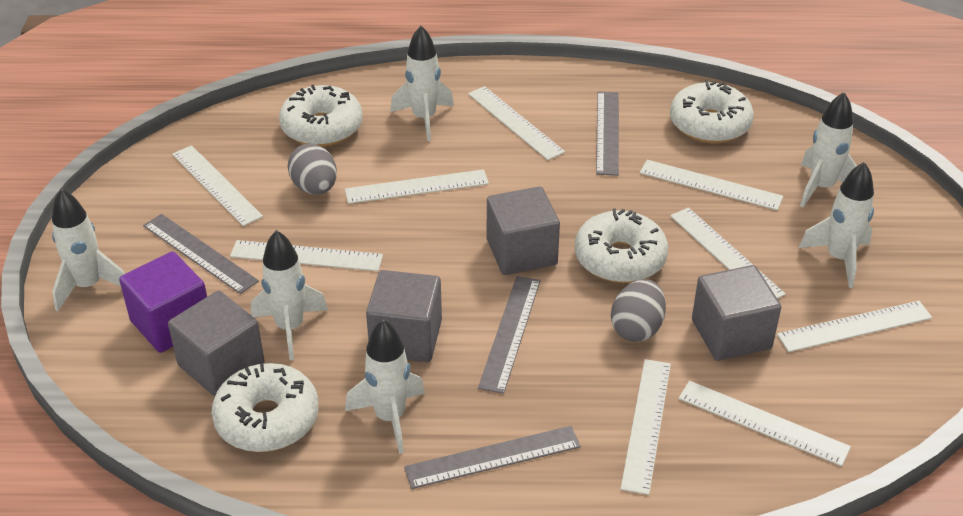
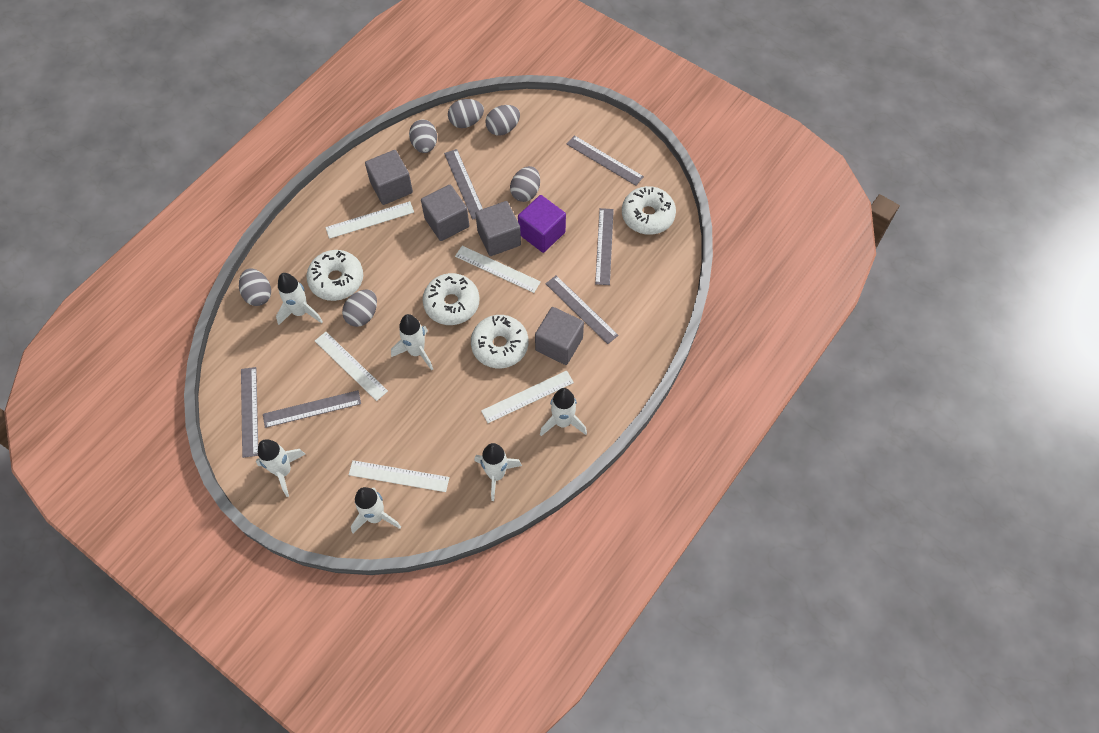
grey egg: 2 -> 6
grey ruler: 4 -> 6
white ruler: 9 -> 5

